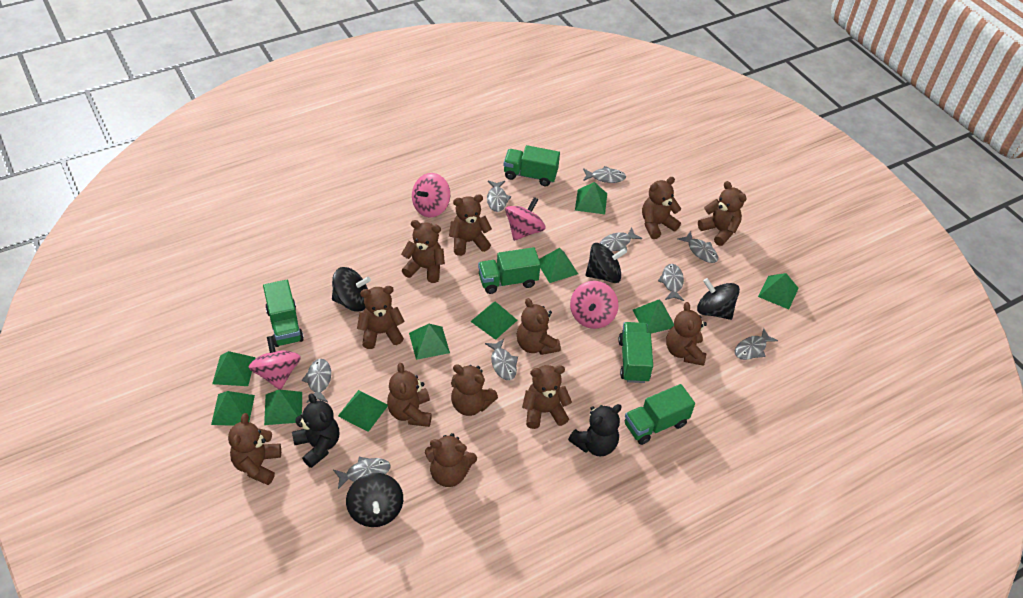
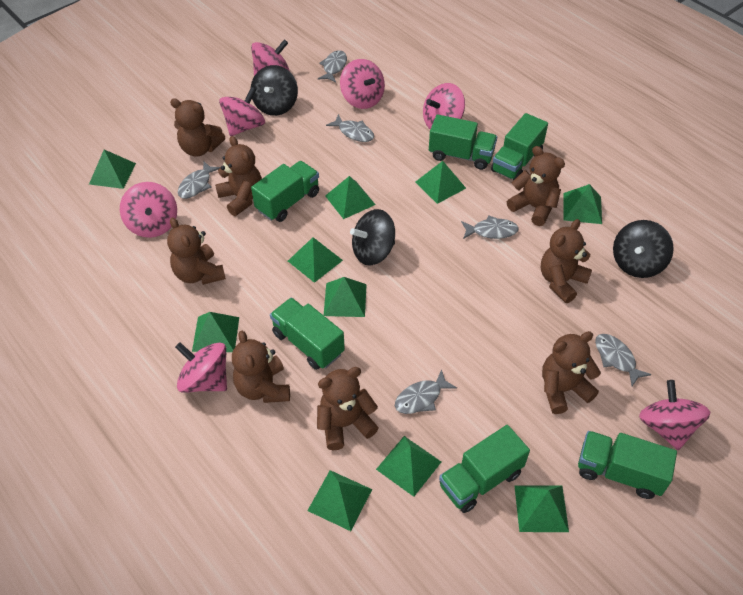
black spinning top: 4 -> 3
black teddy bear: 2 -> 0
brown teddy bear: 12 -> 8
green truck: 5 -> 6
grey fish: 9 -> 6
pink spinning top: 4 -> 7

